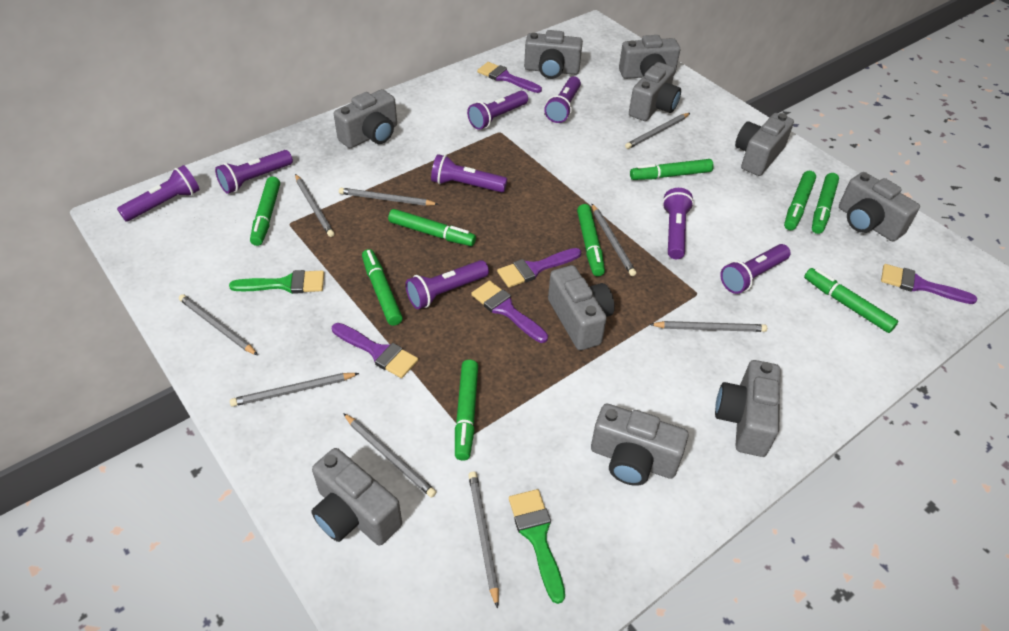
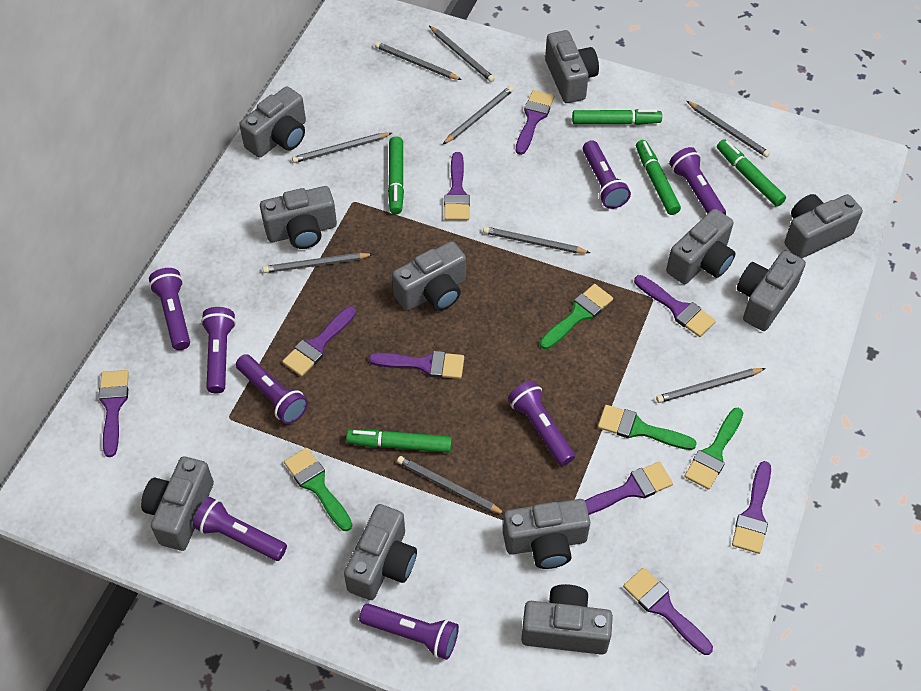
green brush: 2 -> 4
green marker: 9 -> 5
grey camera: 10 -> 11
purple brush: 5 -> 9

